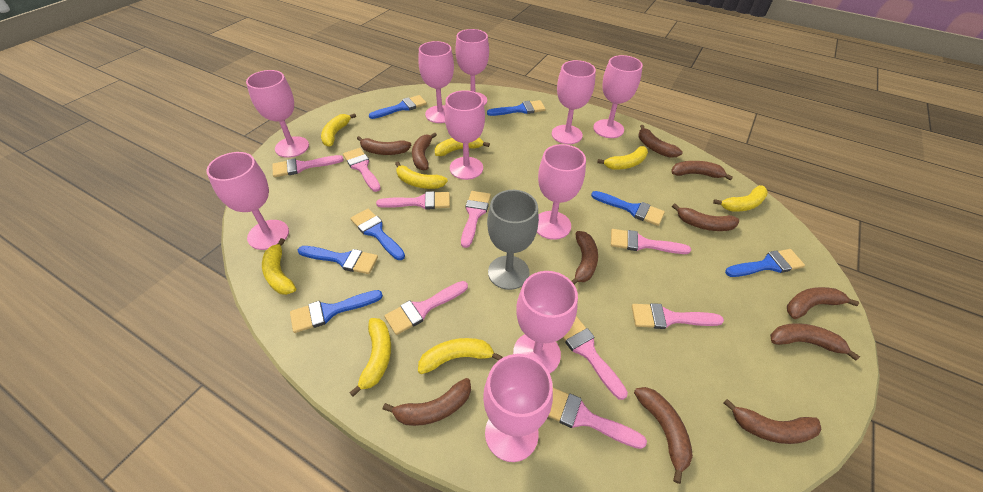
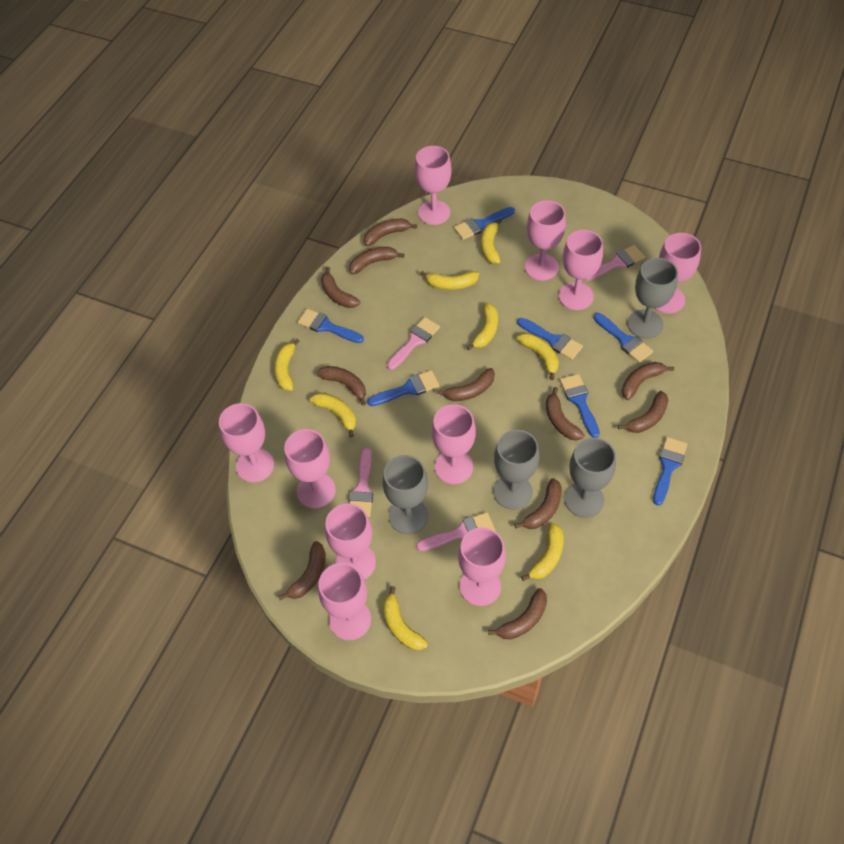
grey goblet: 1 -> 4
pink brush: 9 -> 4

